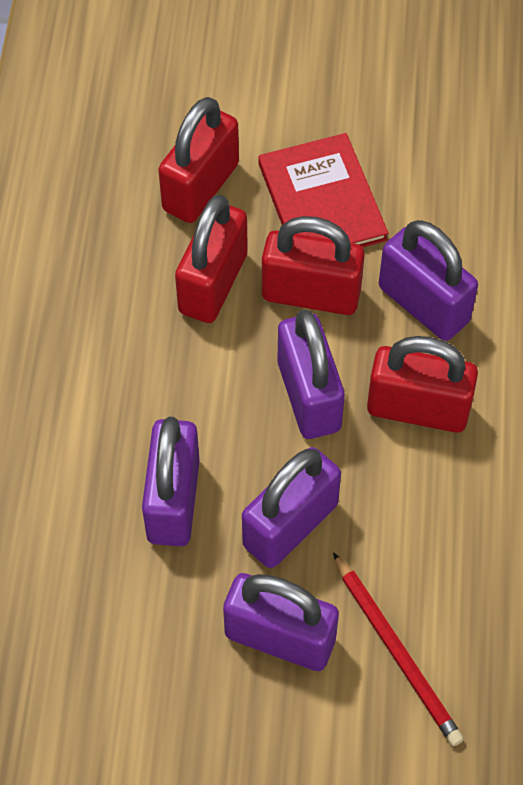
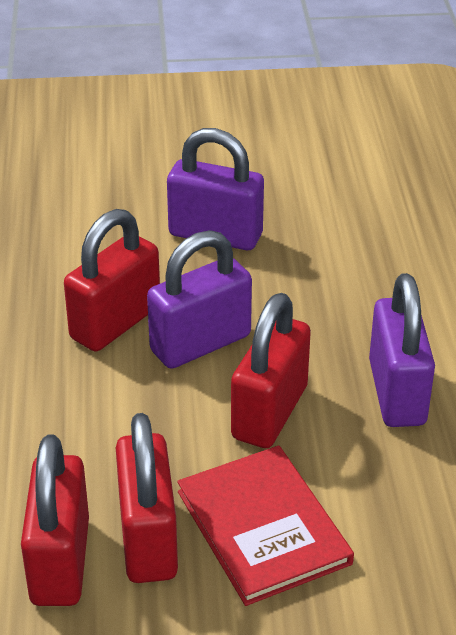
purple padlock: 5 -> 3
red pencil: 1 -> 0

